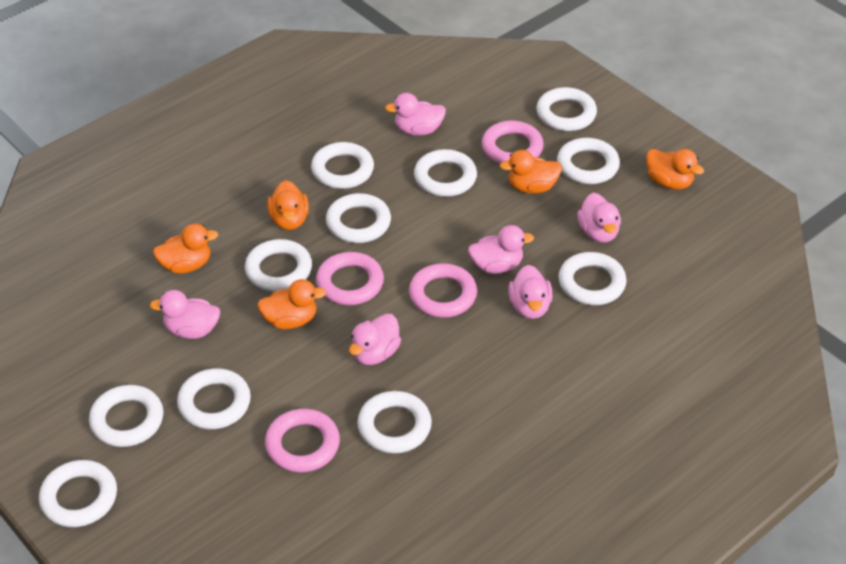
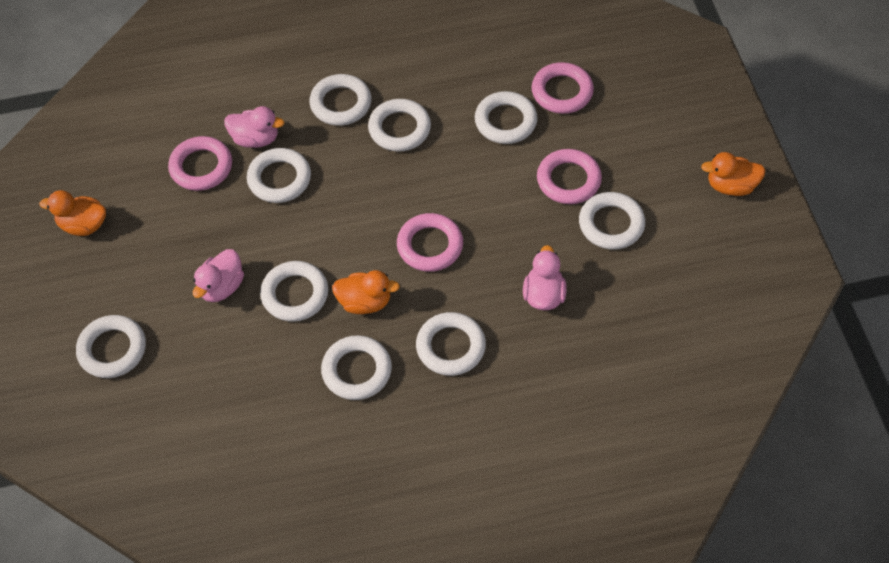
orange duck: 5 -> 3
pink duck: 6 -> 3
white ring: 11 -> 9

